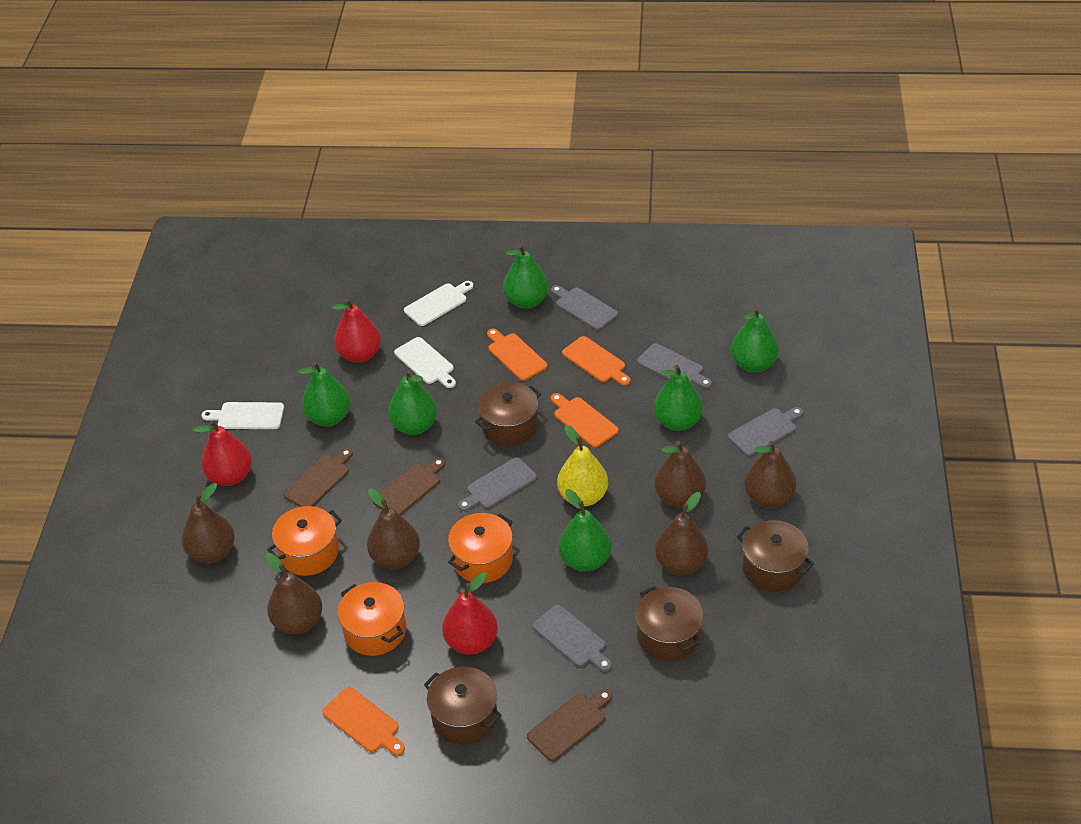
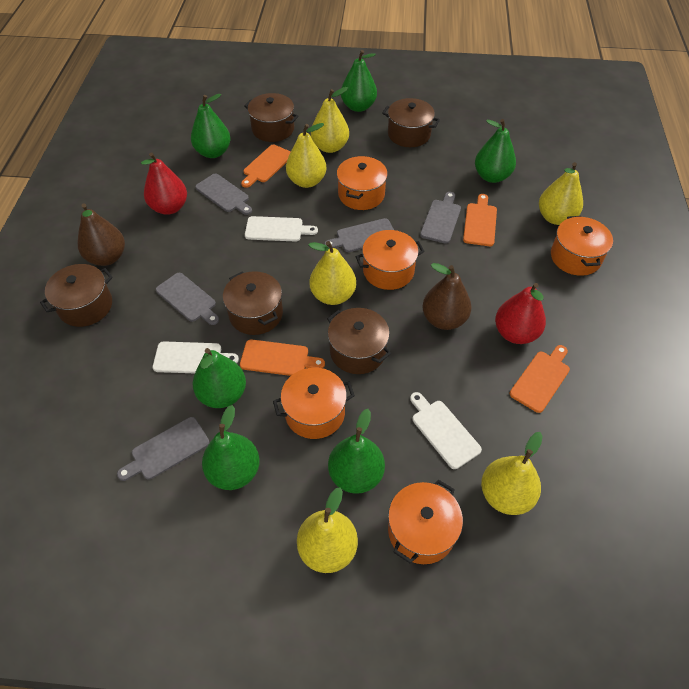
brown cutting board: 3 -> 0
brown pear: 6 -> 2
brown pot: 4 -> 5
orange pot: 3 -> 5
red pear: 3 -> 2
yellow pear: 1 -> 6

